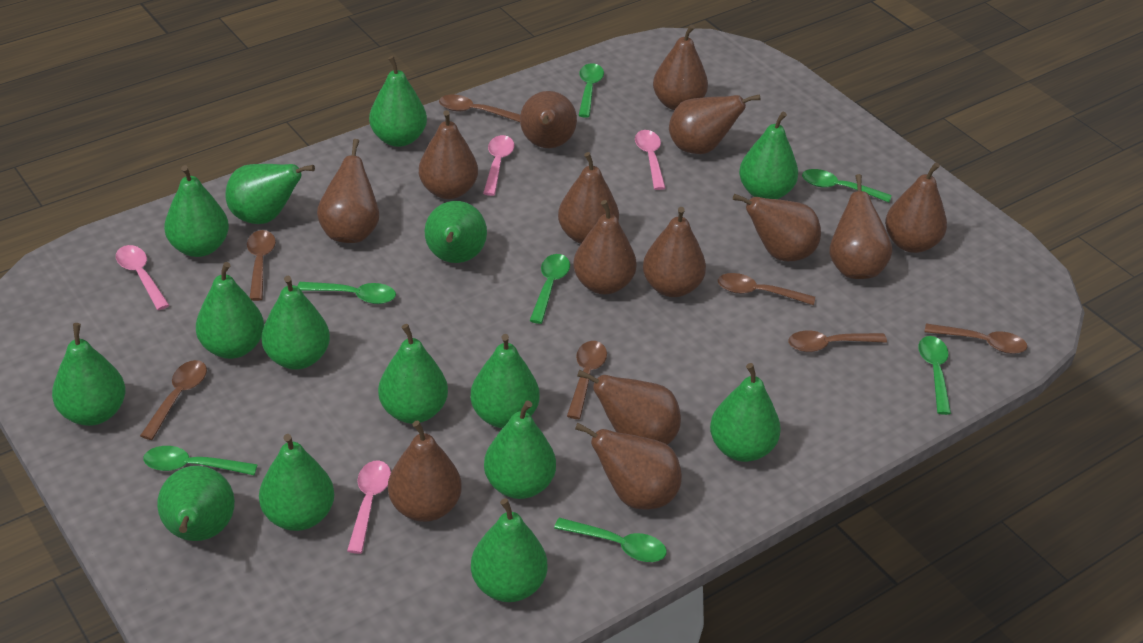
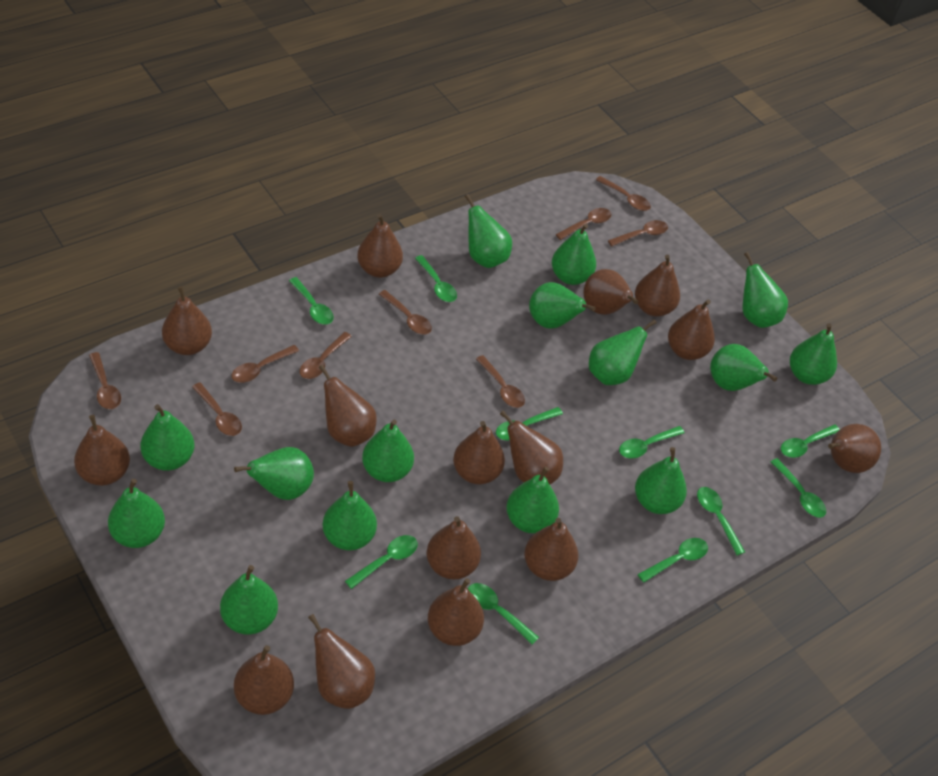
brown pear: 14 -> 15
brown spoon: 7 -> 9
green spoon: 7 -> 10
pink spoon: 4 -> 0

